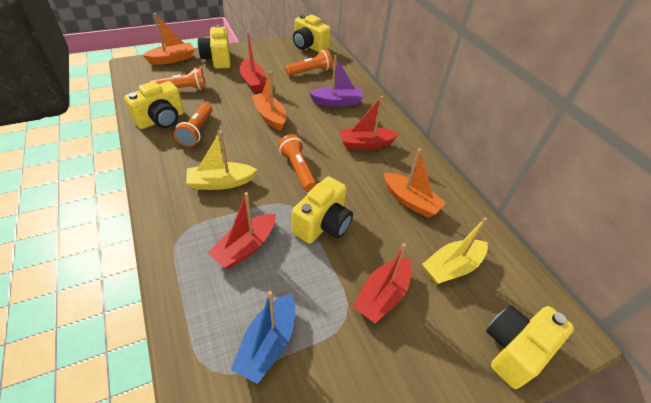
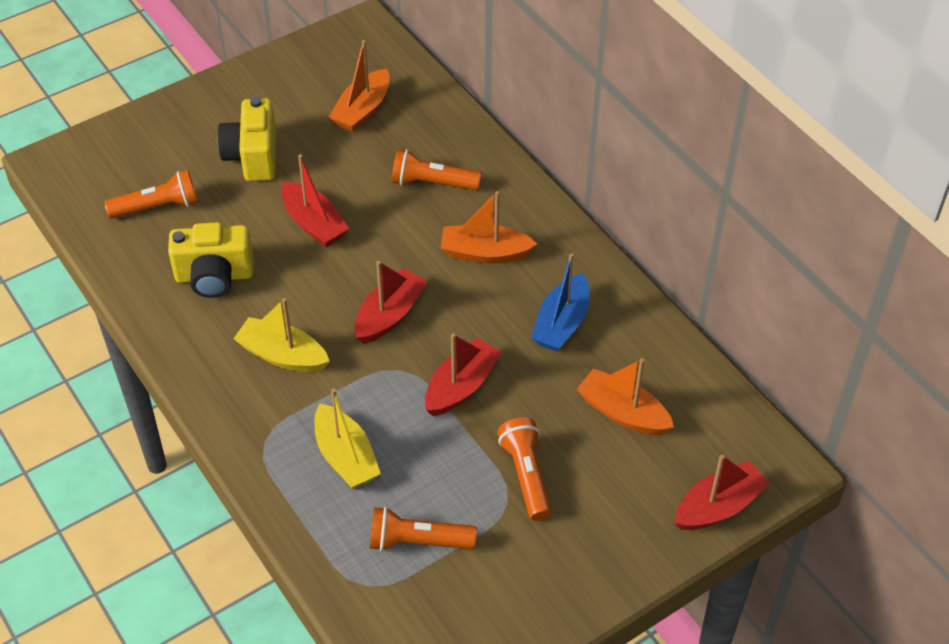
purple boat: 1 -> 0
yellow camera: 5 -> 2

